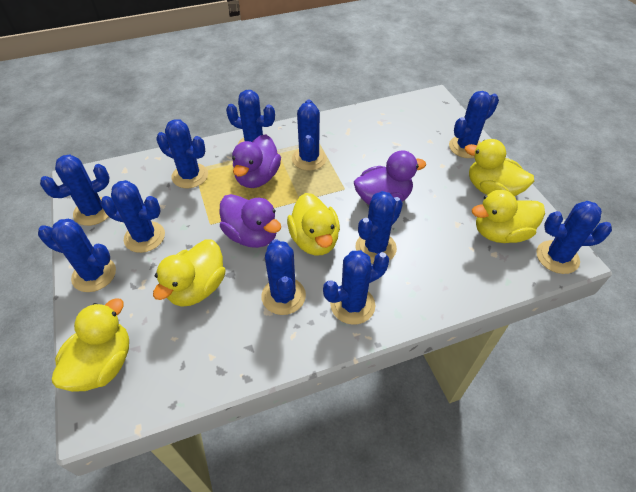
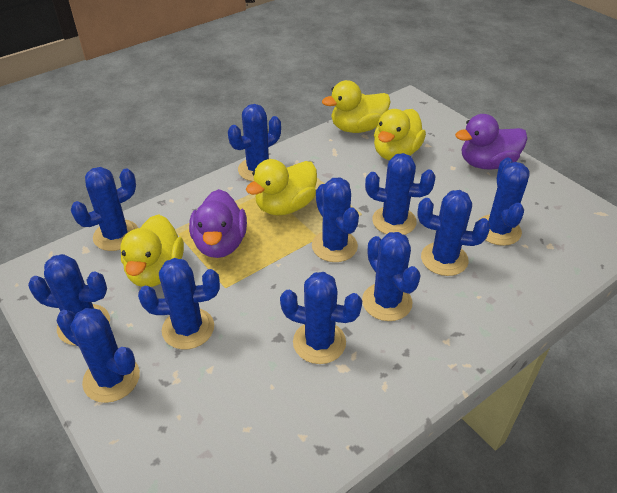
purple duck: 3 -> 2
yellow duck: 5 -> 4

